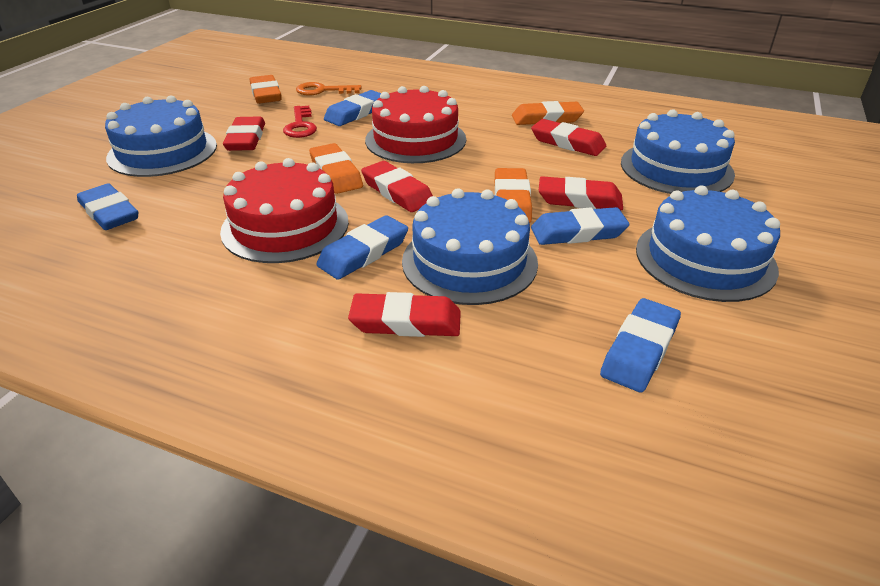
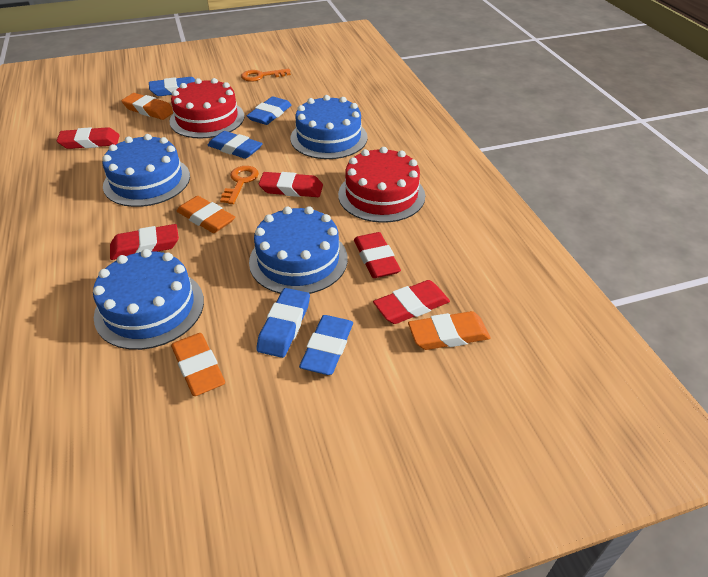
orange key: 1 -> 2
red key: 1 -> 0

